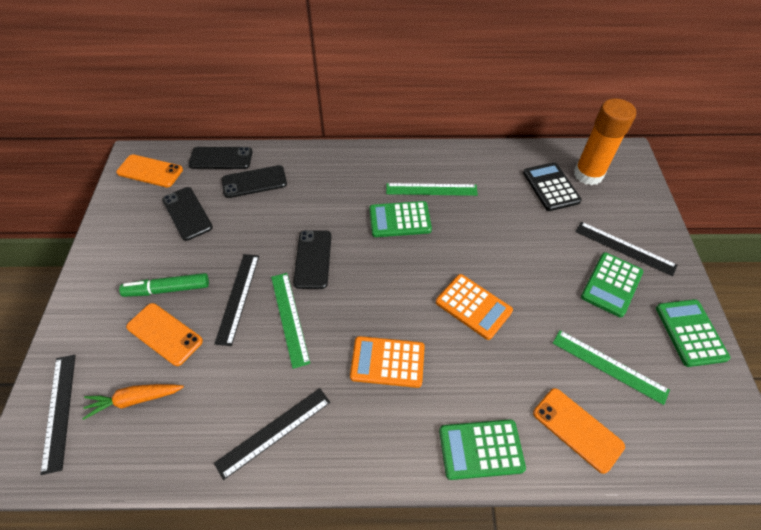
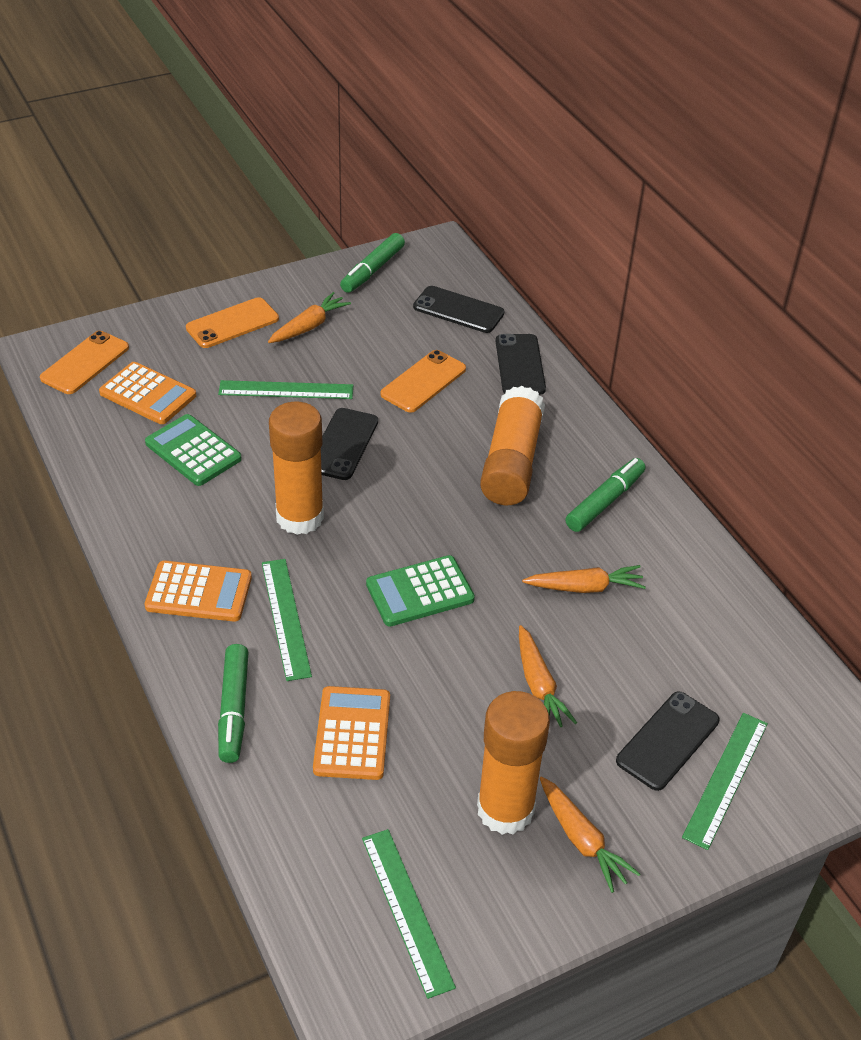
black calculator: 1 -> 0
black ruler: 4 -> 0
green calculator: 4 -> 2
green marker: 1 -> 3
green ruler: 3 -> 4
orange calculator: 2 -> 3
orange carrot: 1 -> 4
orange glue stick: 1 -> 3

